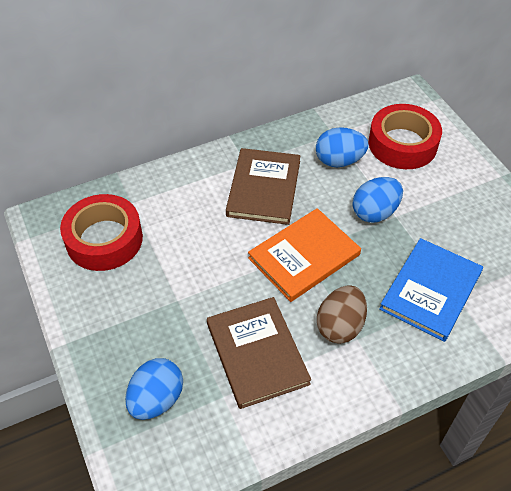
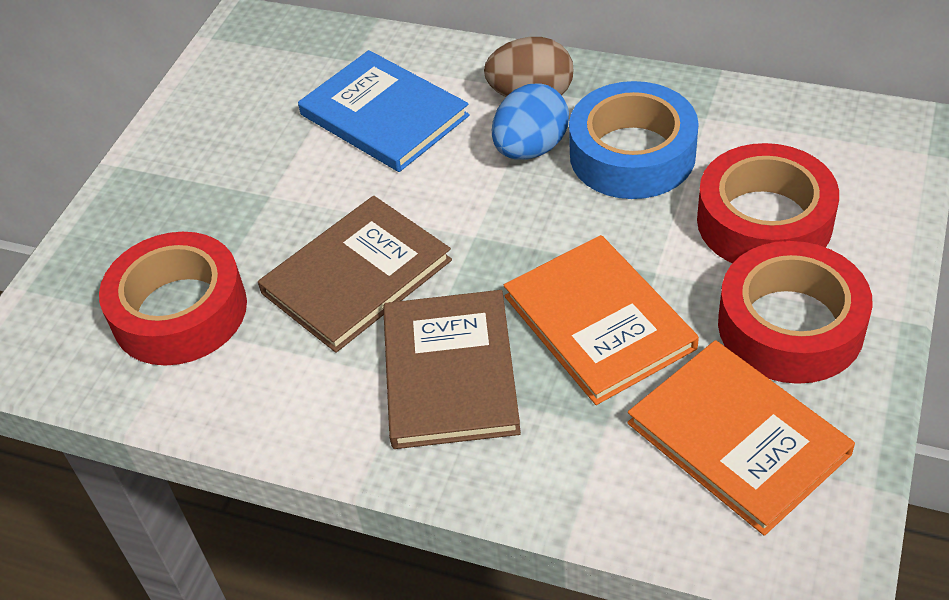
blue egg: 3 -> 1
blue tape: 0 -> 1
orange book: 1 -> 2
red tape: 2 -> 3

